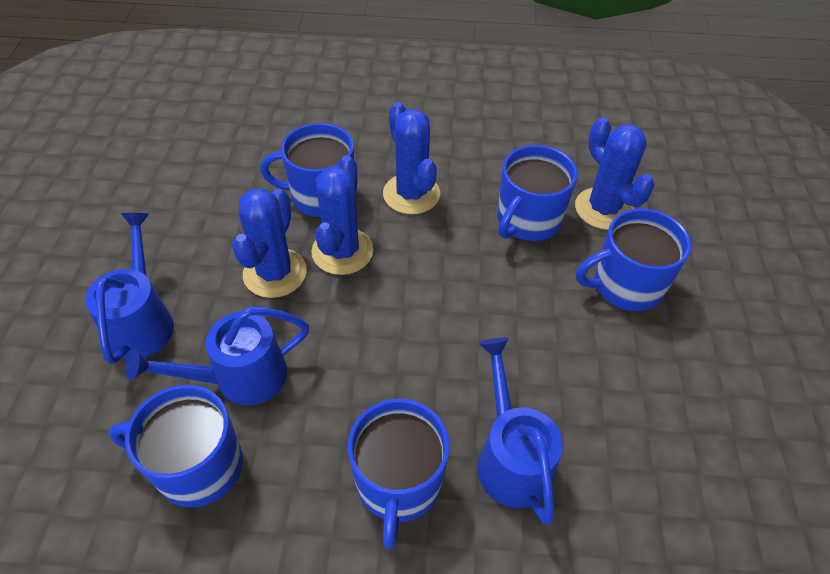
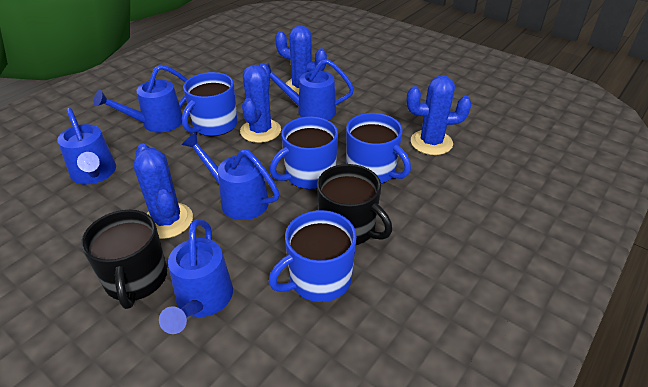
black mug: 0 -> 2
blue mug: 5 -> 4
blue watering can: 3 -> 5

